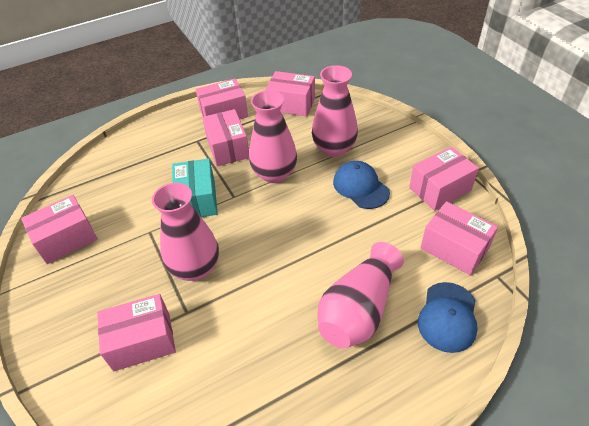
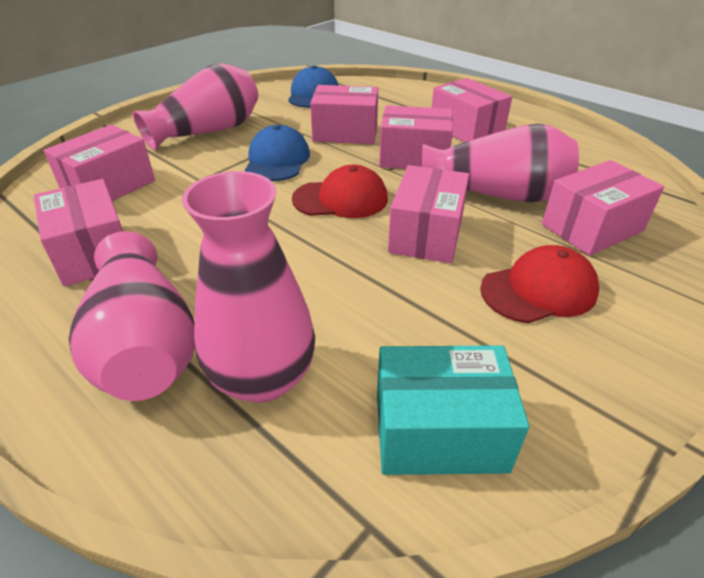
red cap: 0 -> 2

